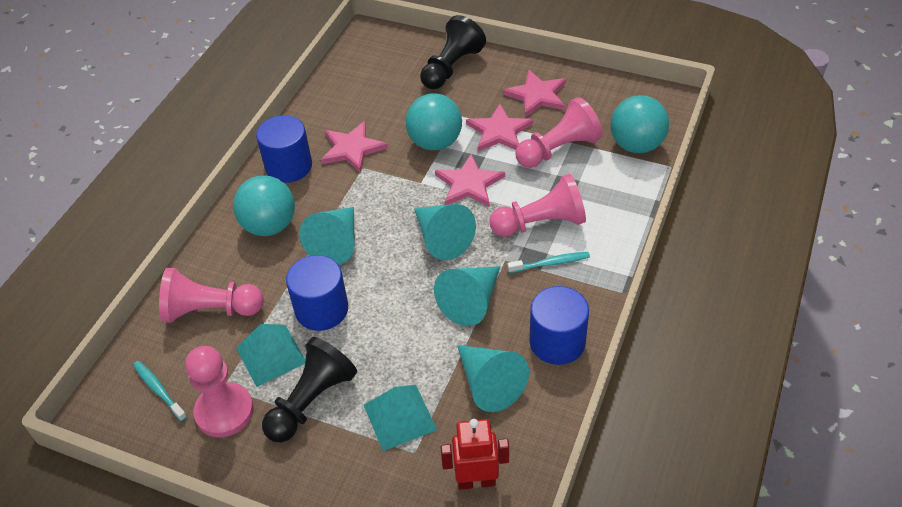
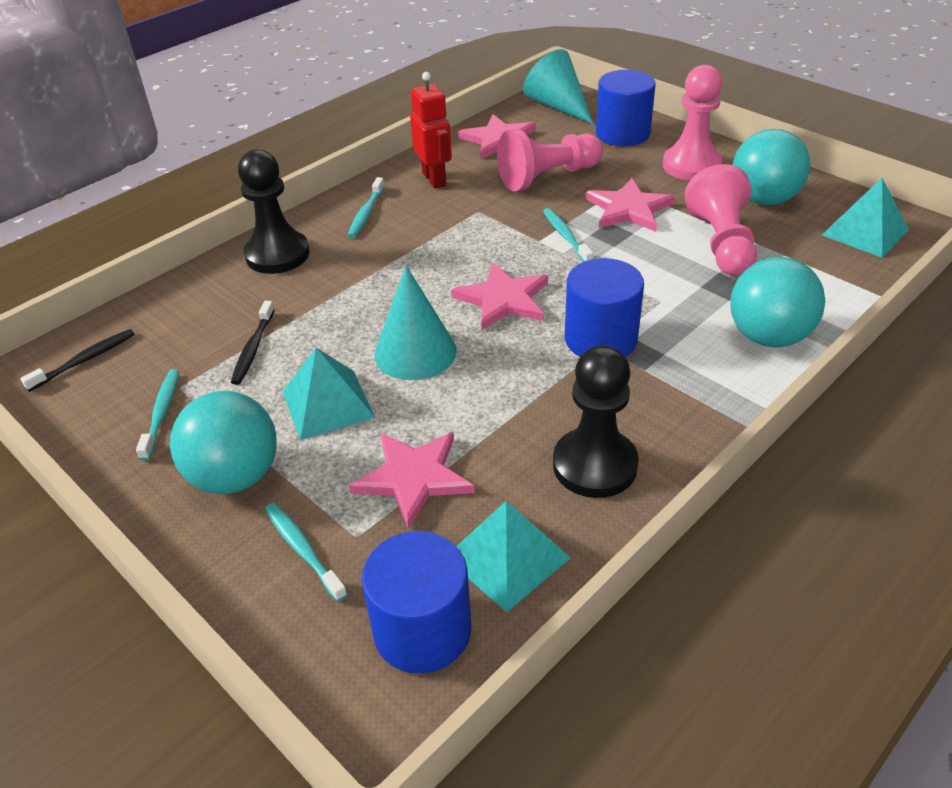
black toothbrush: 0 -> 2
pink pawn: 4 -> 3
turquoise cone: 4 -> 2
turquoise pyramid: 2 -> 3
turquoise toothbrush: 2 -> 4

